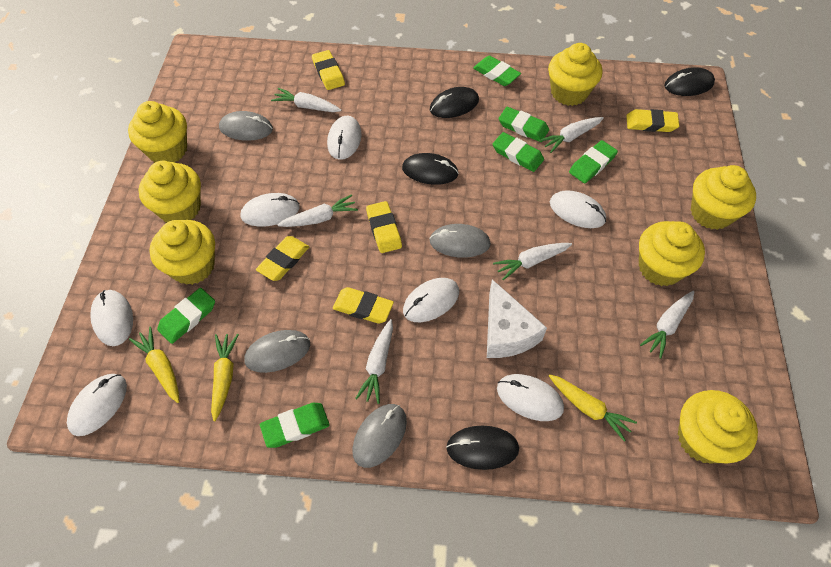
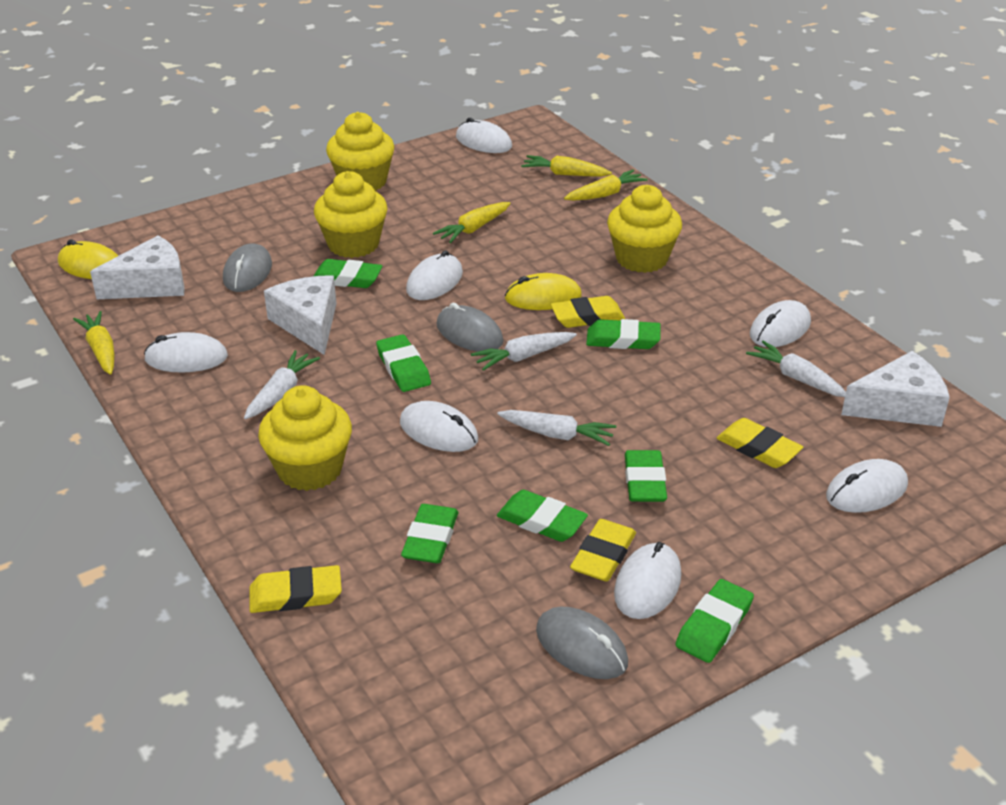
black mouse: 4 -> 0
green eraser: 6 -> 7
grey mouse: 4 -> 3
white carrot: 6 -> 4
white cheese: 1 -> 3
yellow carrot: 3 -> 4
yellow cupcake: 7 -> 4
yellow eraser: 5 -> 4
yellow mouse: 0 -> 2

